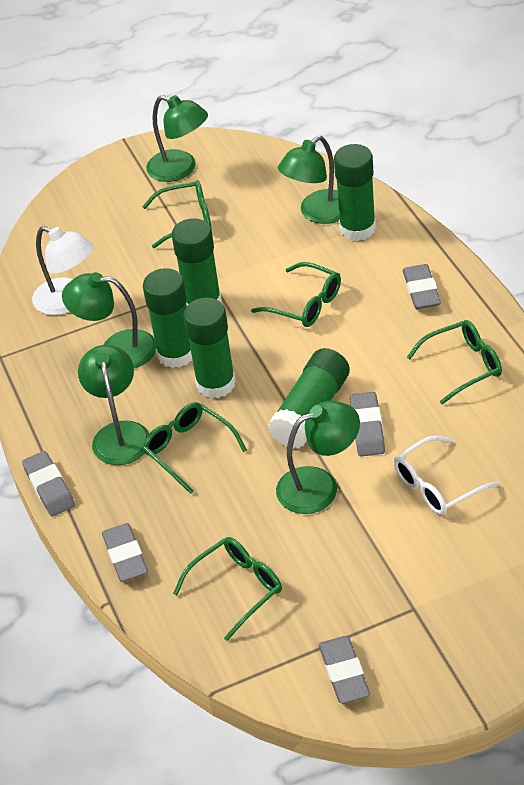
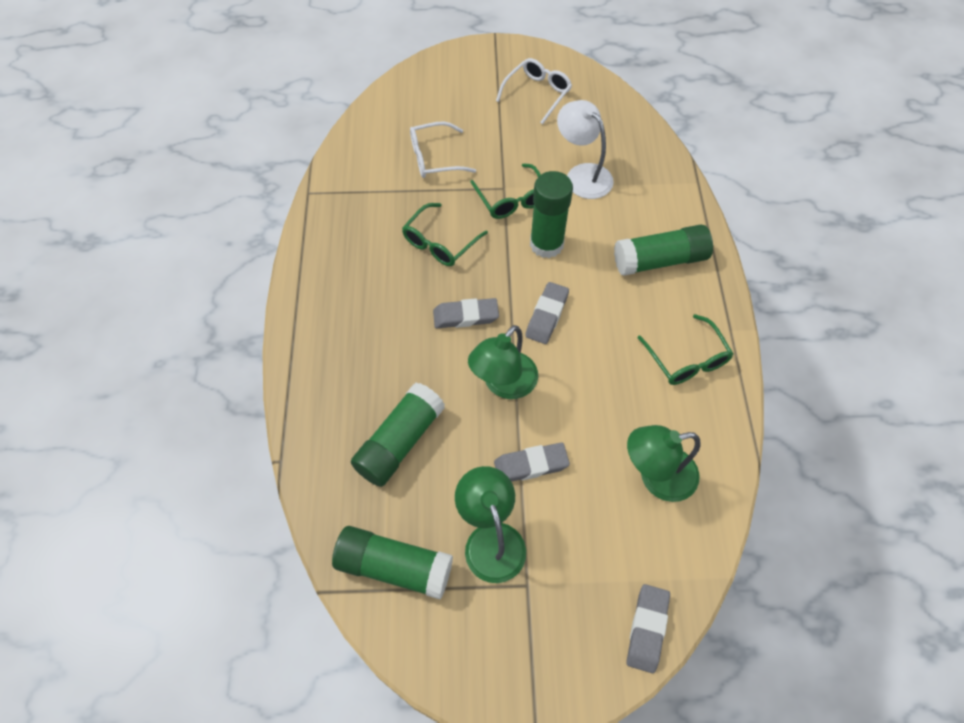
green glasses: 5 -> 3
green glue stick: 5 -> 4
green lamp: 5 -> 3
grey eraser: 5 -> 4
white glasses: 1 -> 2

